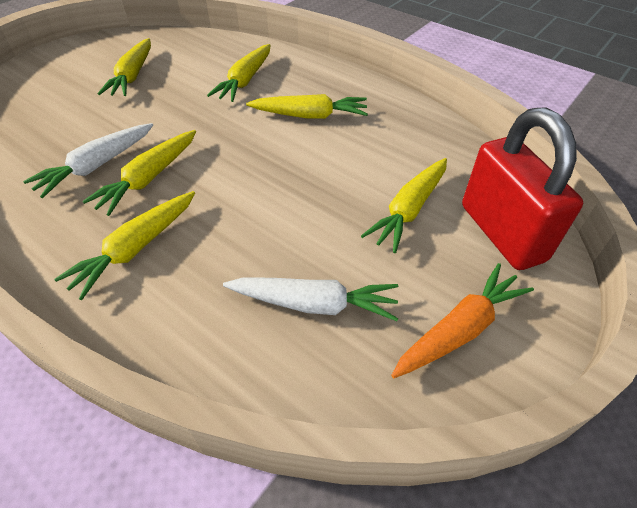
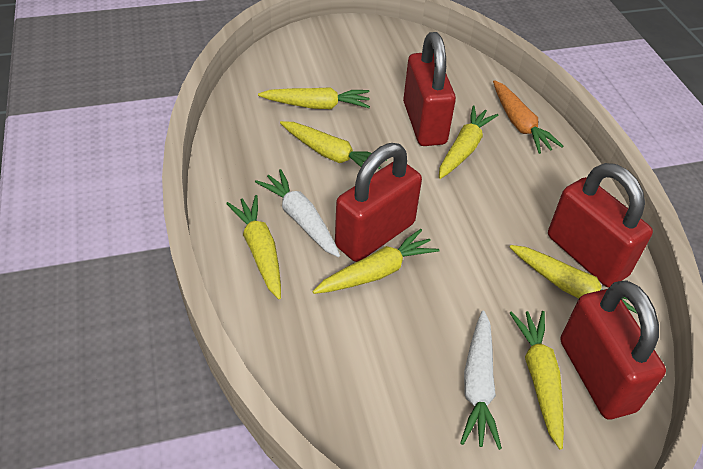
red padlock: 1 -> 4
yellow carrot: 6 -> 7

